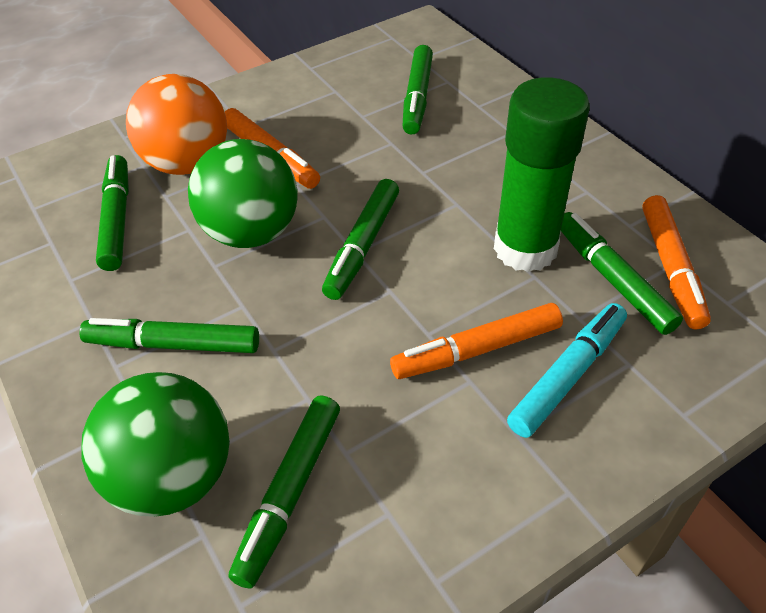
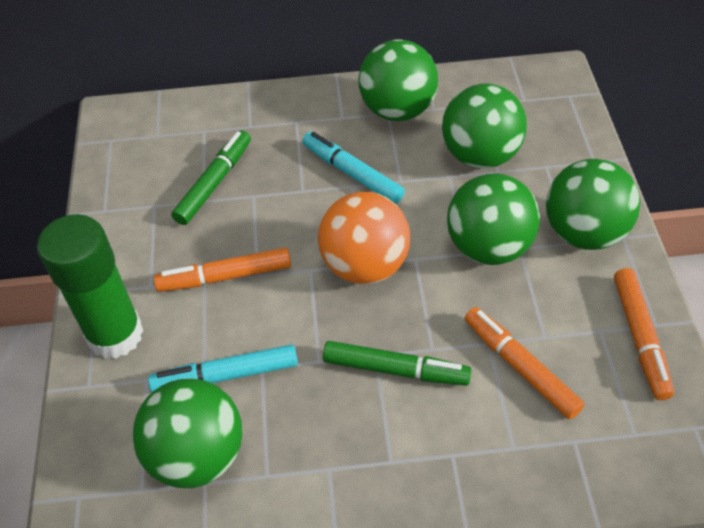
green ball: 2 -> 5
green marker: 6 -> 2
turquoise marker: 1 -> 2

